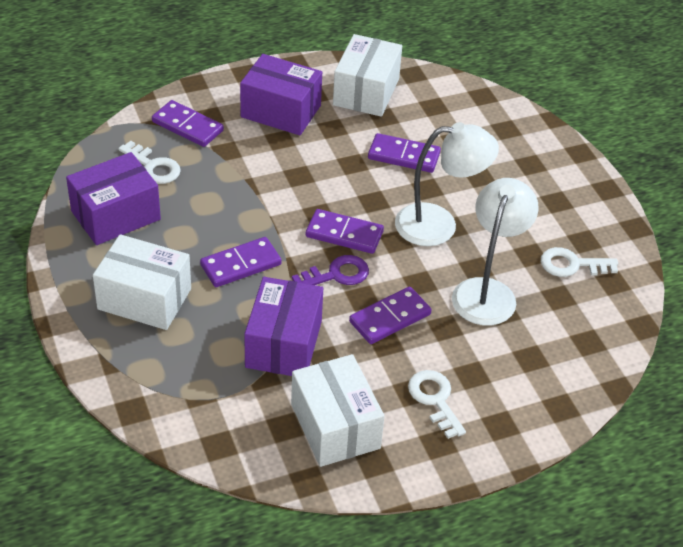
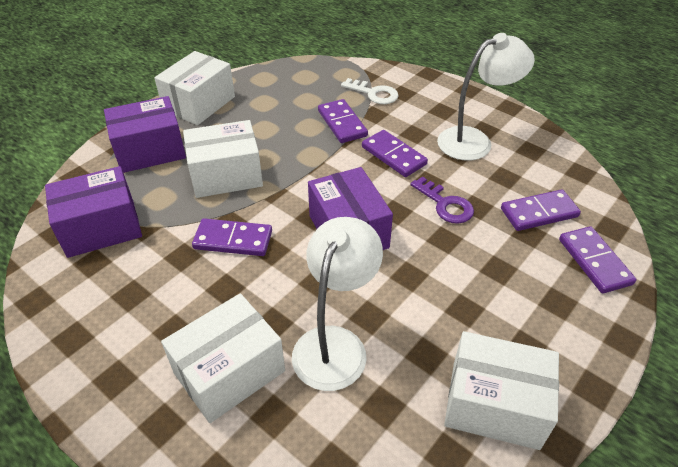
white box: 3 -> 4
white key: 3 -> 1

